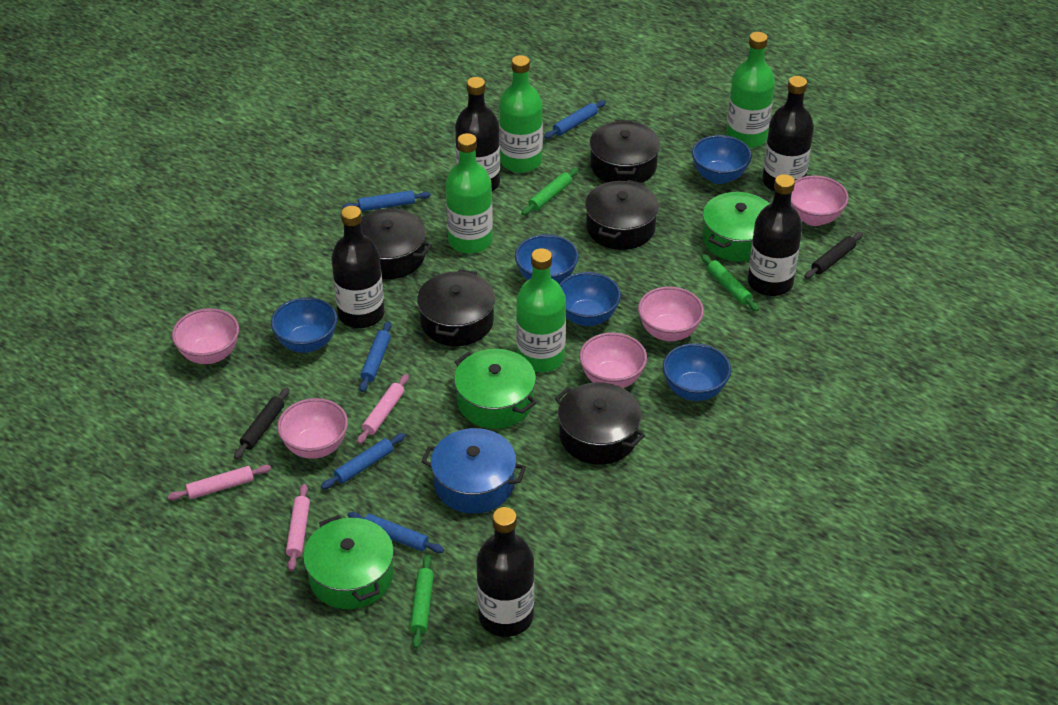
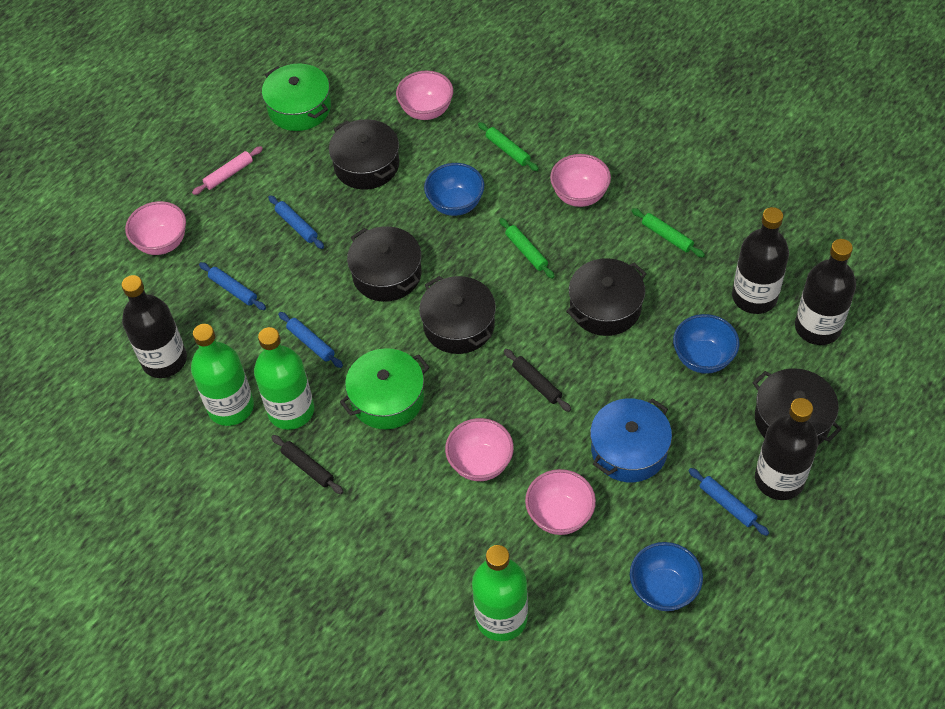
black bottle: 5 -> 4
blue bowl: 5 -> 3
blue rolling pin: 5 -> 4
green bottle: 4 -> 3
green pot: 3 -> 2
pink rolling pin: 3 -> 1

